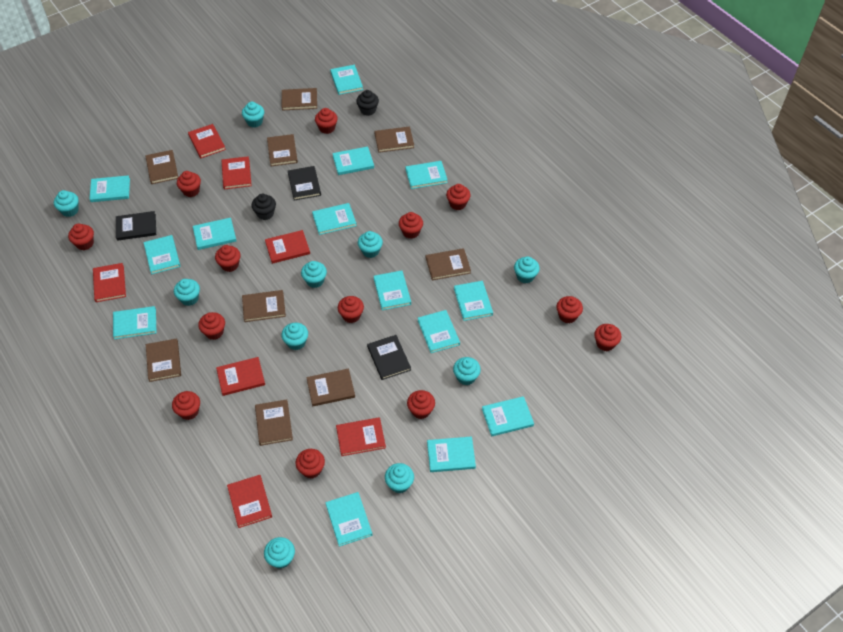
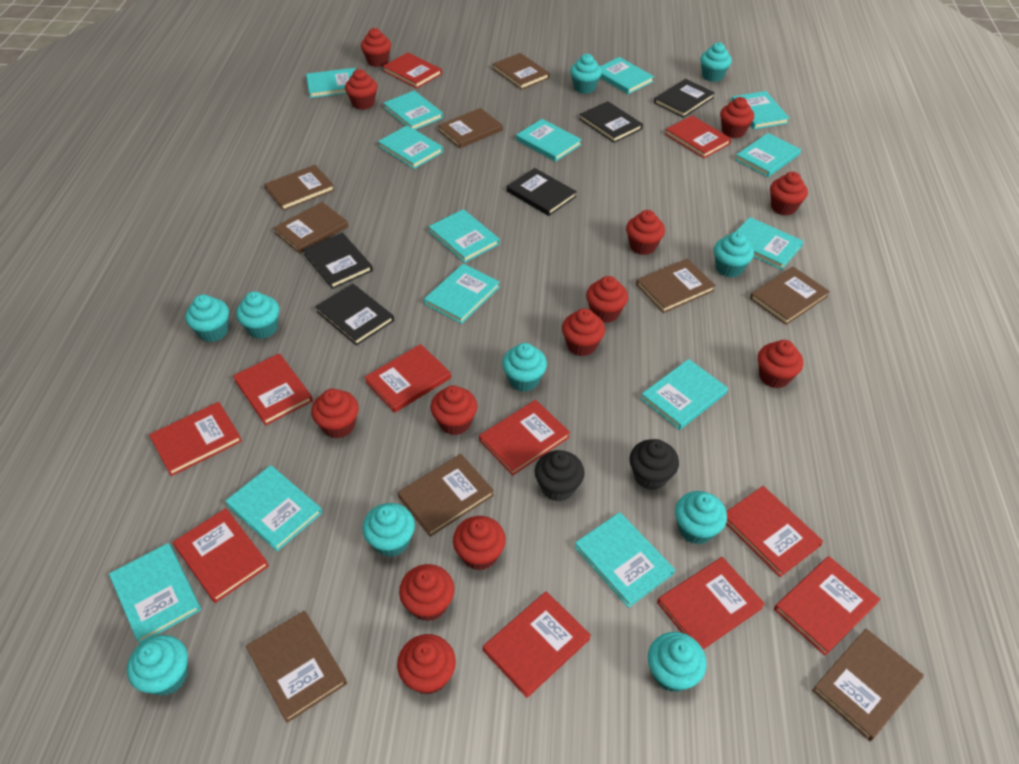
black book: 3 -> 5
red book: 7 -> 11

